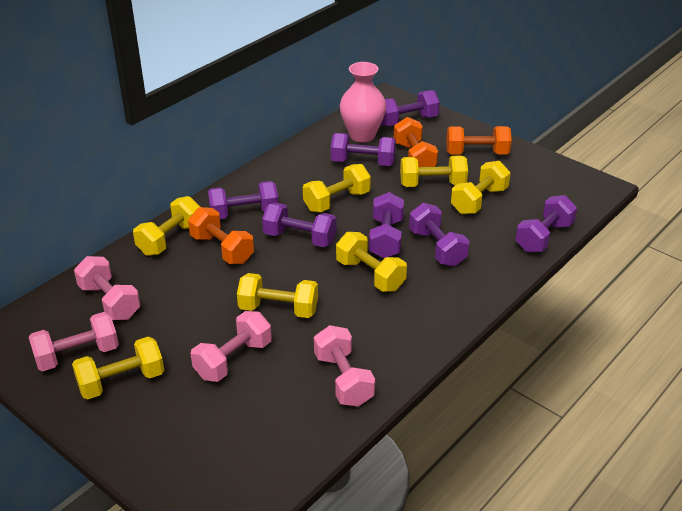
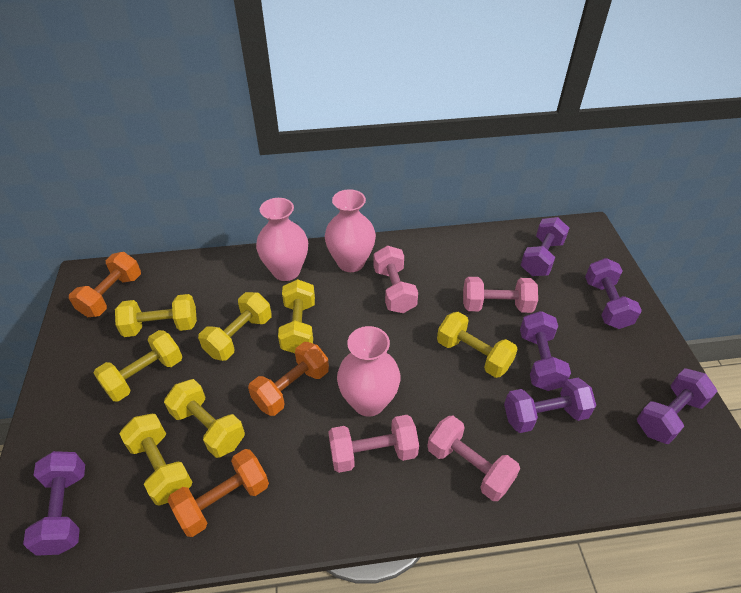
pink vase: 1 -> 3
purple dumbbell: 7 -> 6

